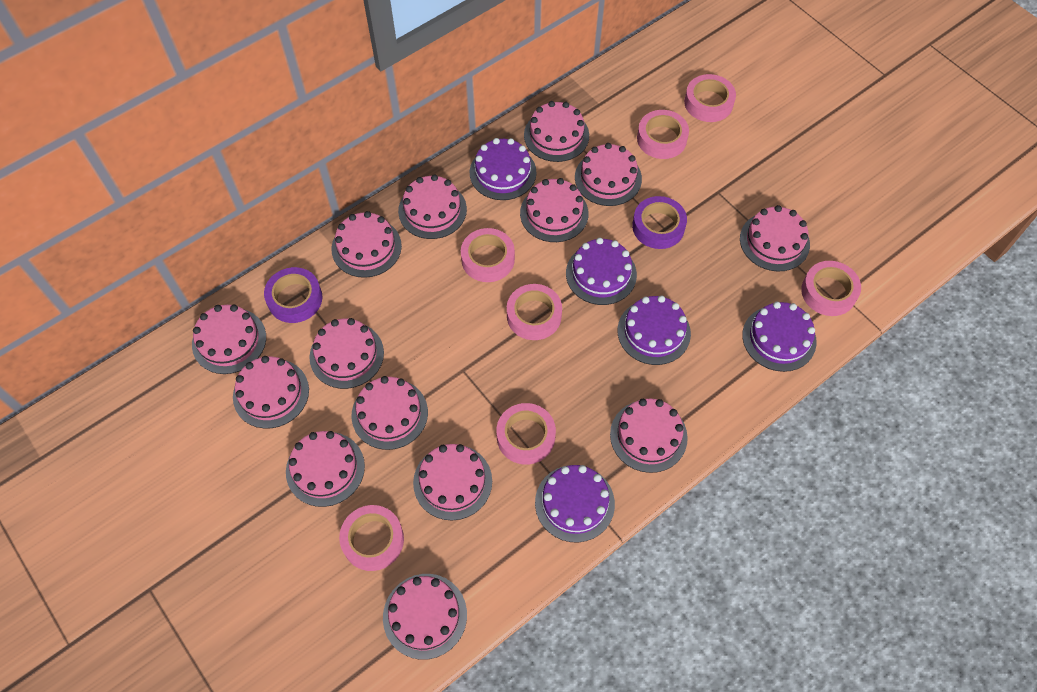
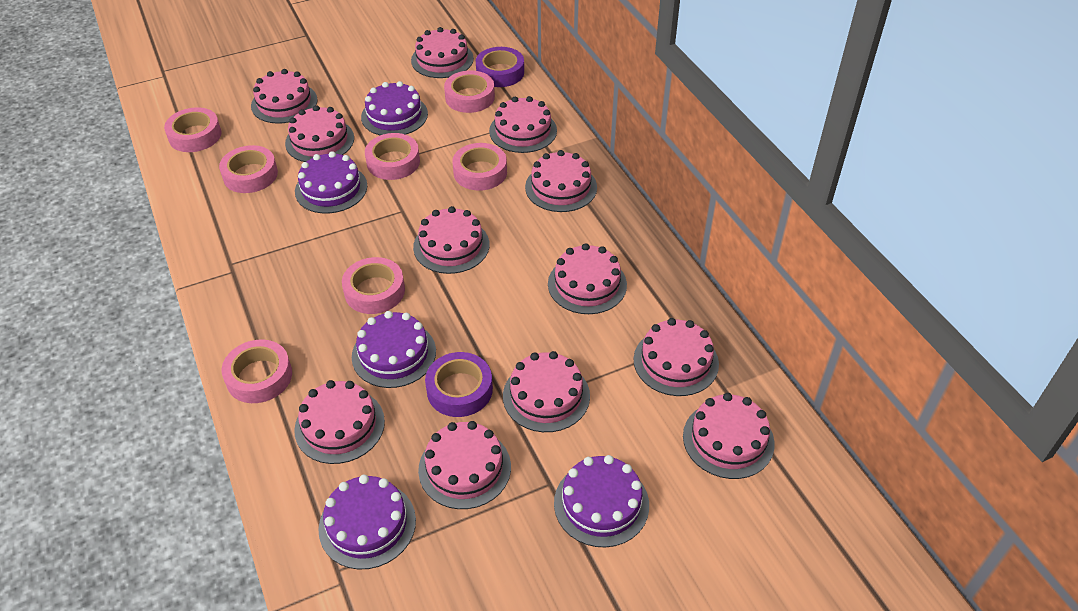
pink cake: 14 -> 12

